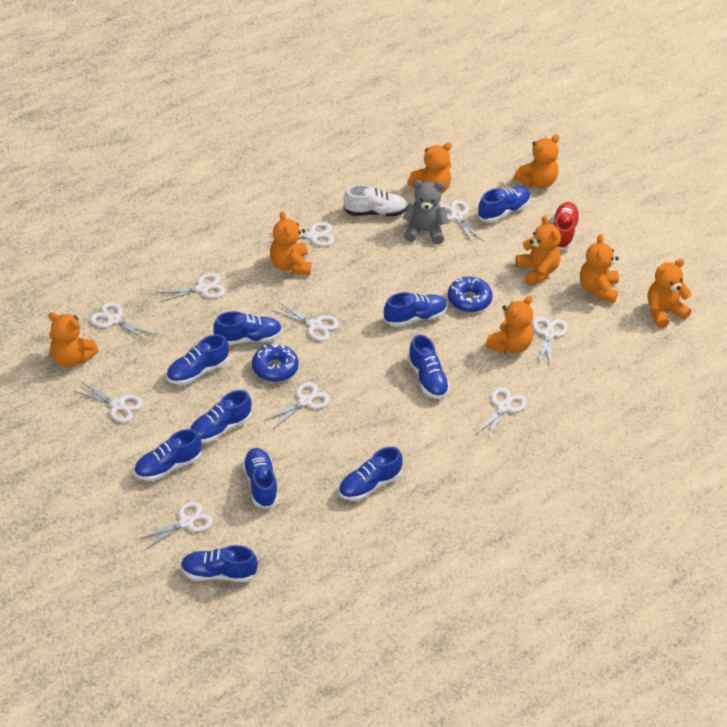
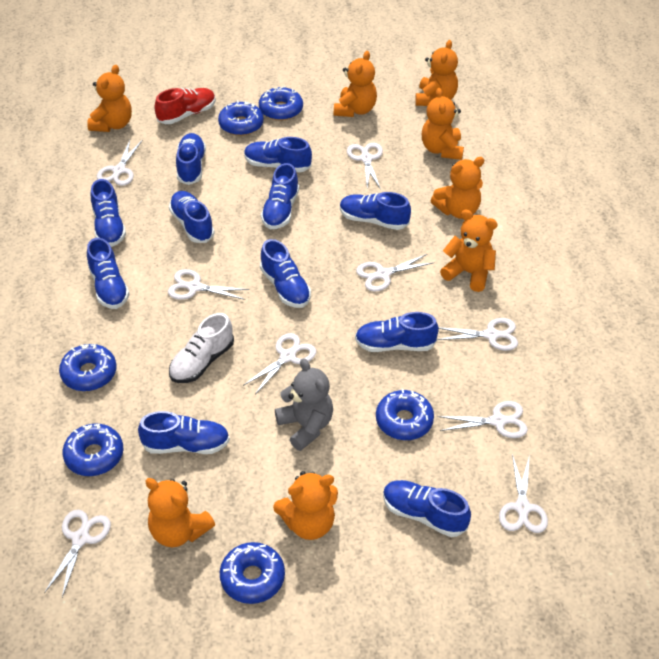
blue donut: 2 -> 6
blue shoe: 10 -> 11
white scissors: 10 -> 9

